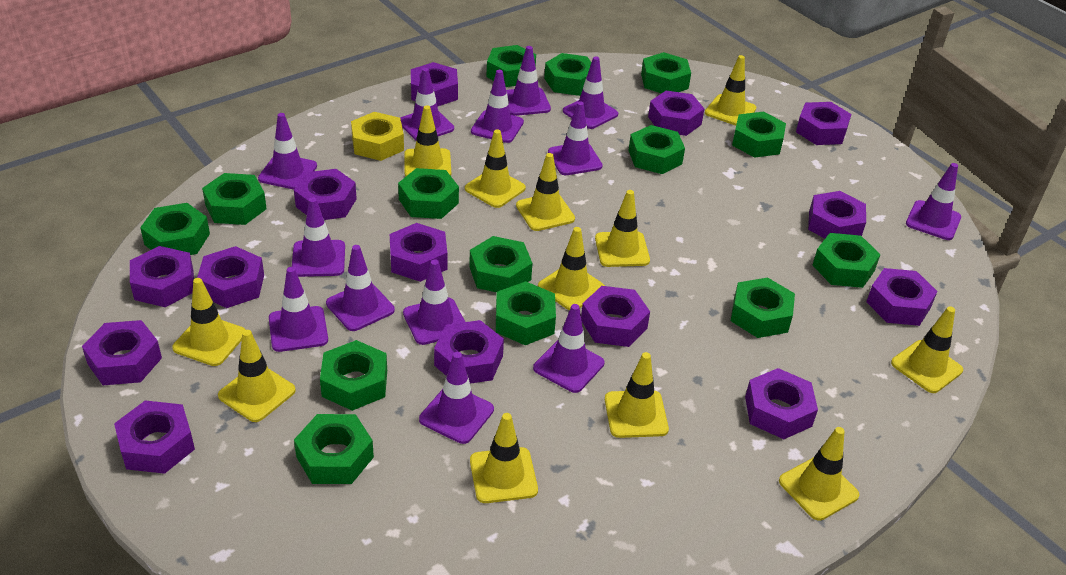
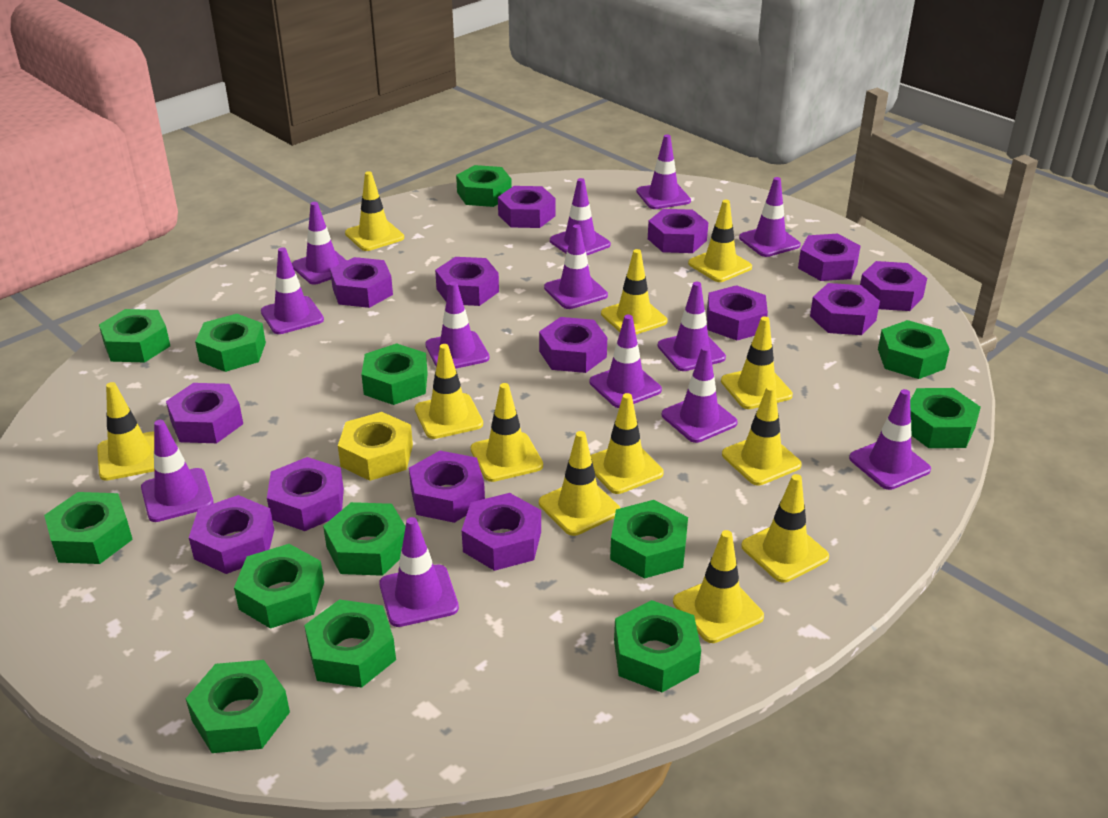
green nut: 14 -> 13

